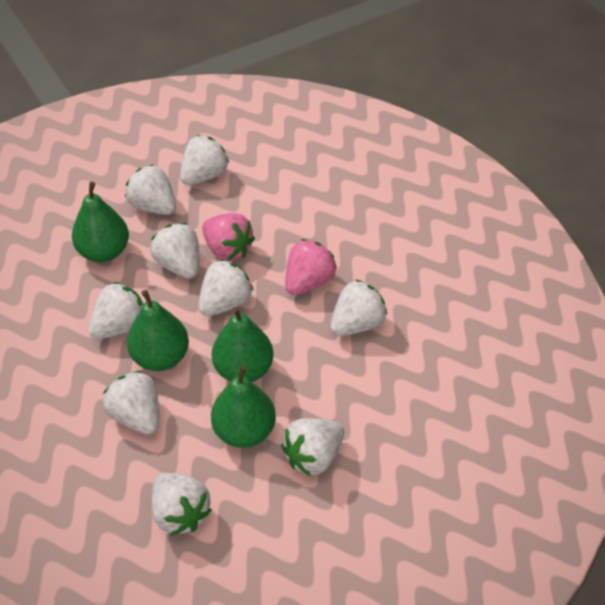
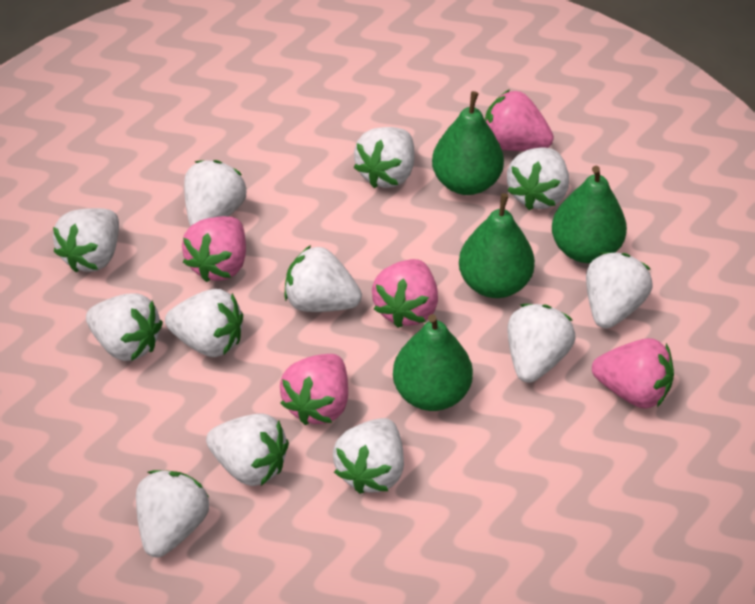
pink strawberry: 2 -> 5
white strawberry: 9 -> 12

